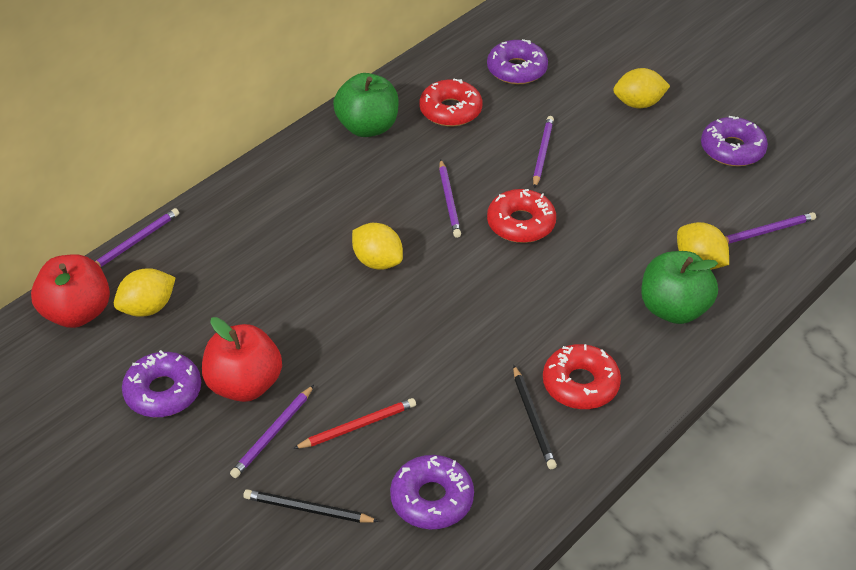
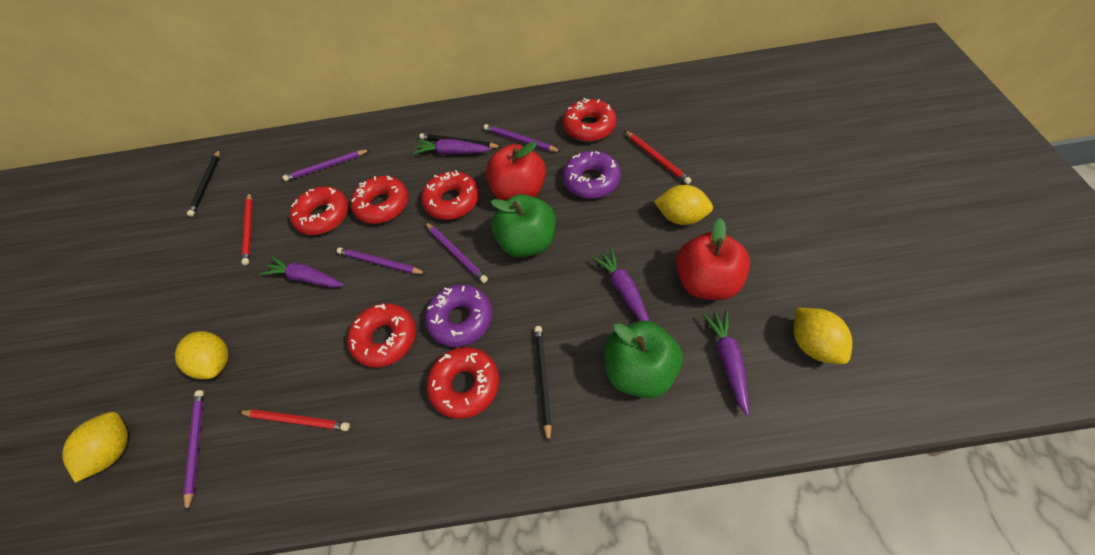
black pencil: 2 -> 3
purple carrot: 0 -> 4
purple donut: 4 -> 2
red donut: 3 -> 6
red pencil: 1 -> 3

